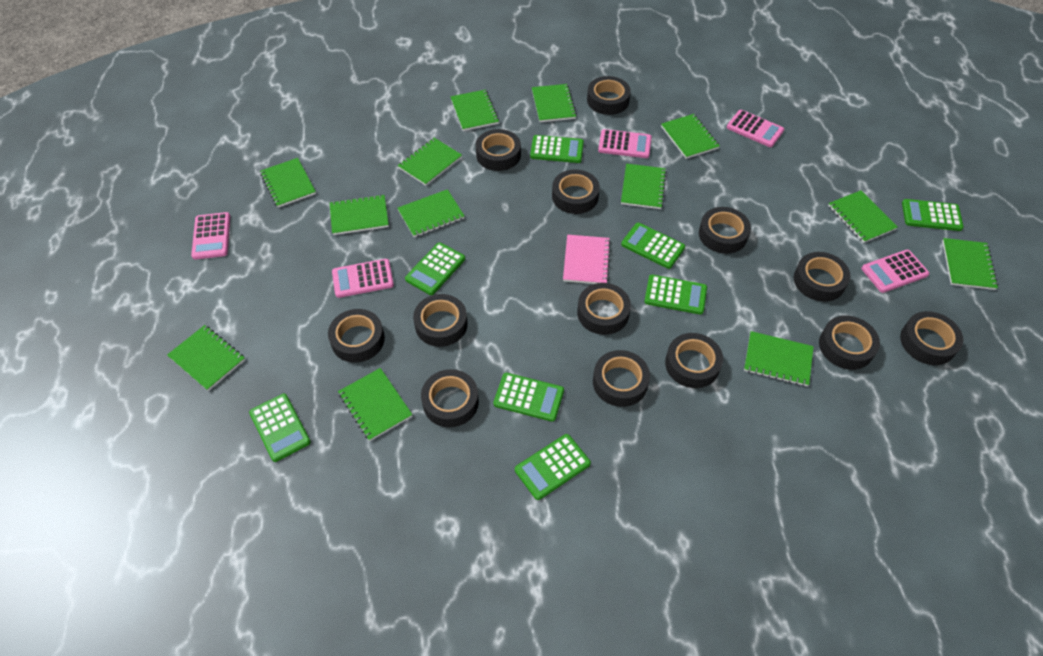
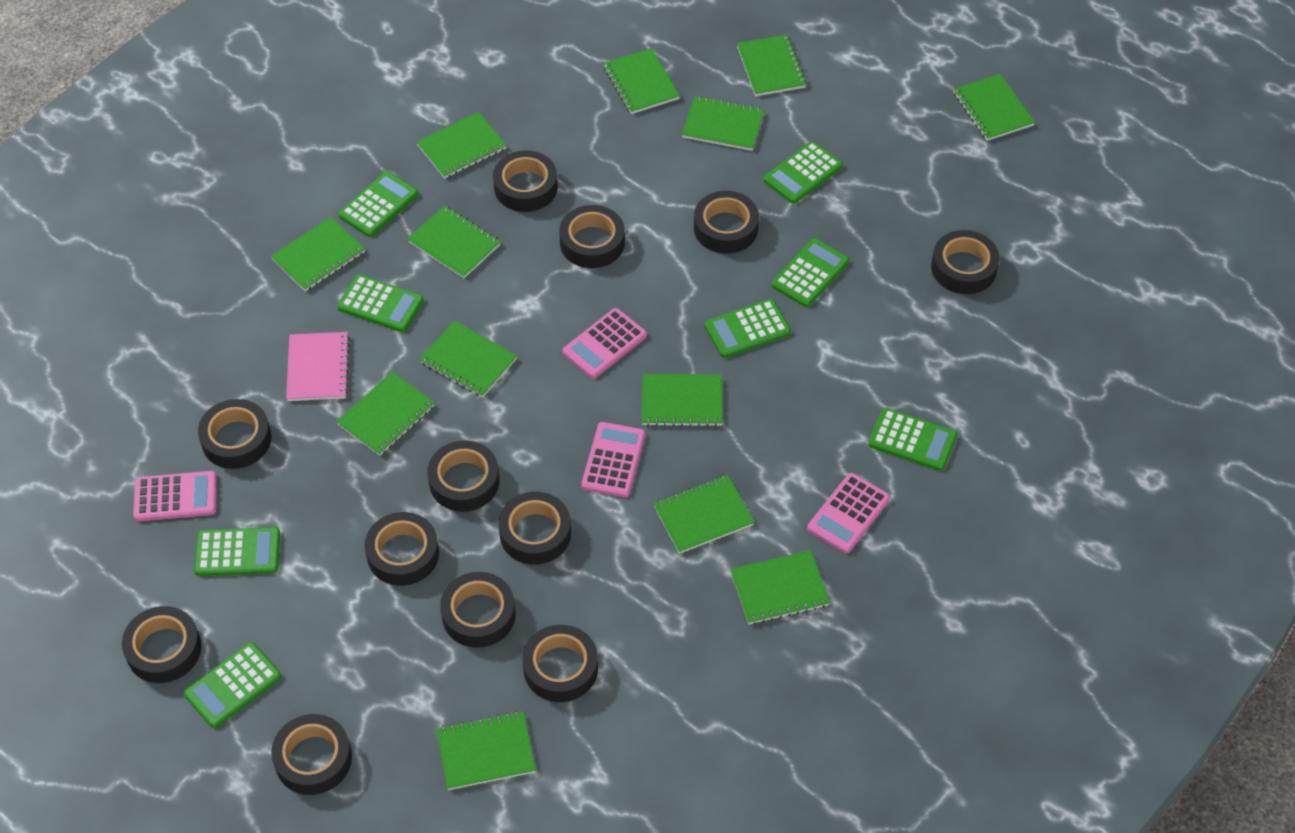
black tape: 13 -> 12
pink calculator: 5 -> 4

